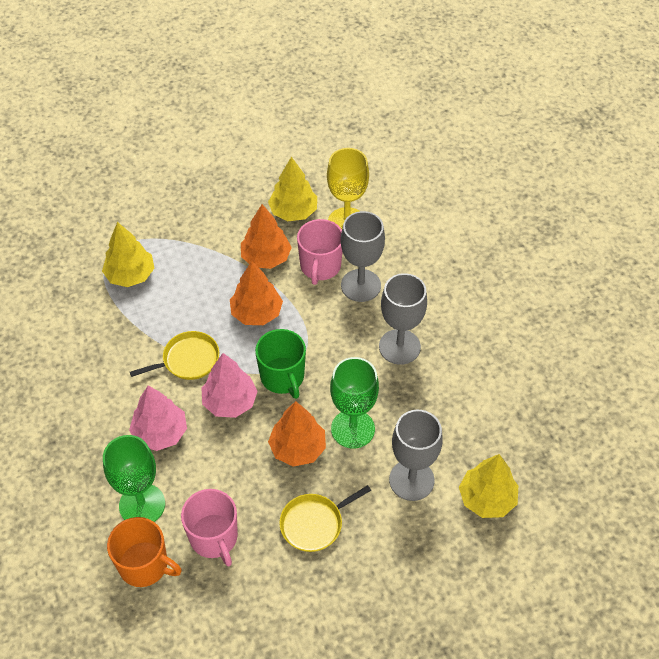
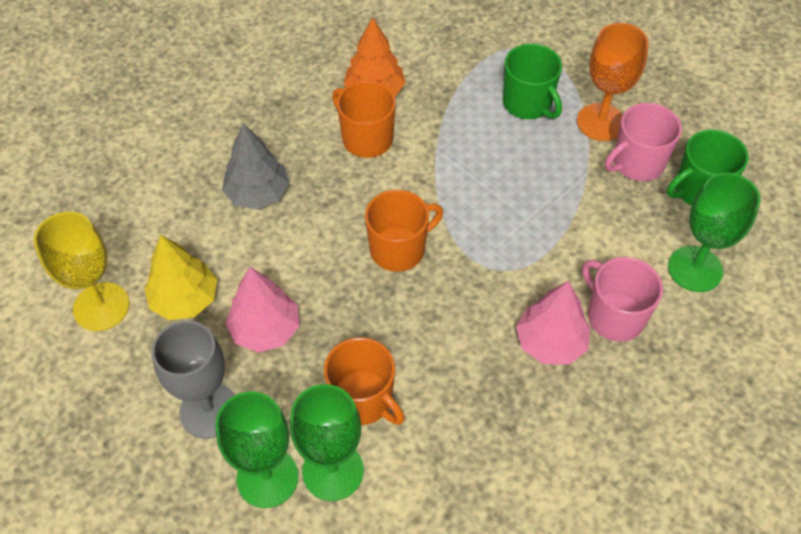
green goblet: 2 -> 3
green mug: 1 -> 2
grey goblet: 3 -> 1
grey tree: 0 -> 1
orange goblet: 0 -> 1
orange mug: 1 -> 3
orange tree: 3 -> 1
yellow pan: 2 -> 0
yellow tree: 3 -> 1

